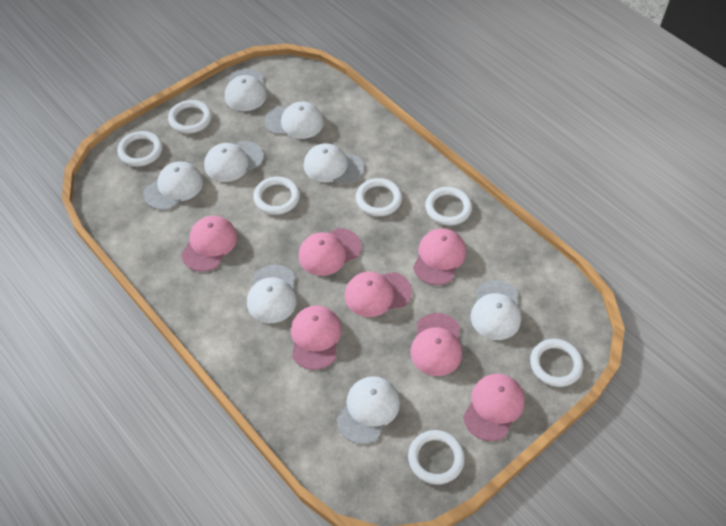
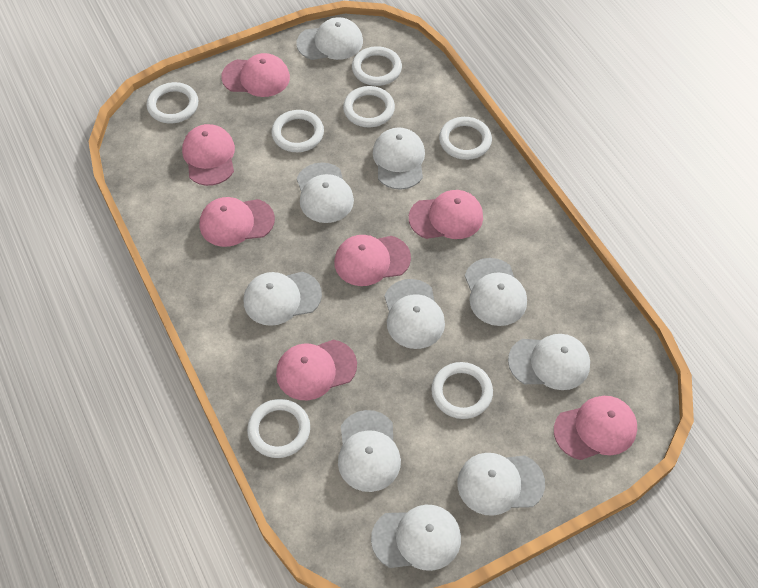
white cap: 8 -> 10

